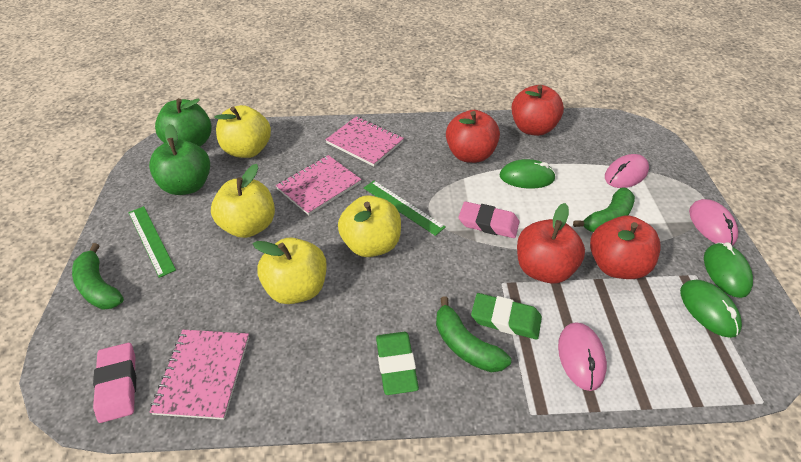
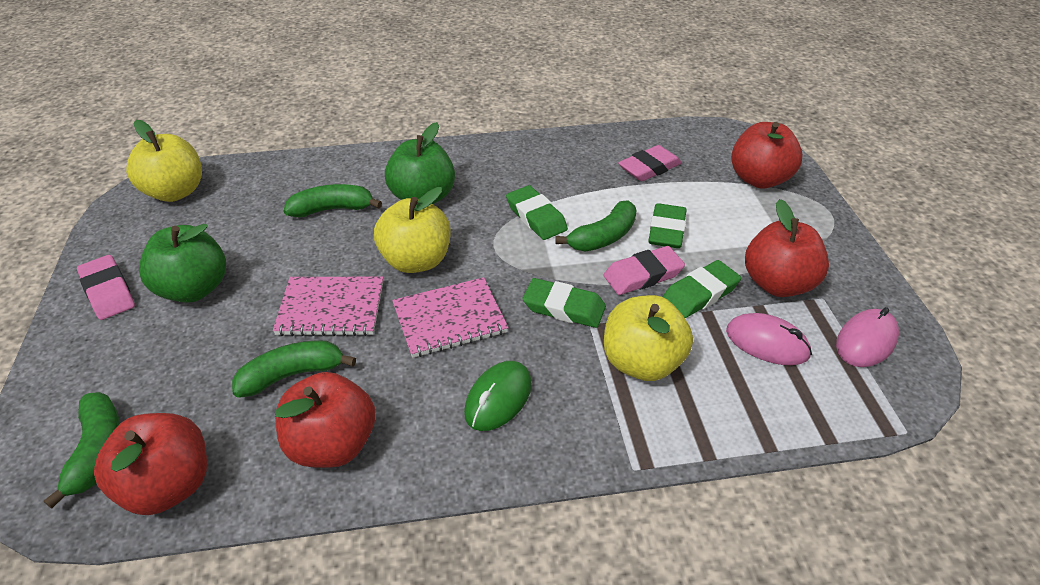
green banana: 3 -> 4
green eraser: 2 -> 4
green mouse: 3 -> 1
green ruler: 2 -> 0
pink eraser: 2 -> 3
pink mouse: 3 -> 2
pink notebook: 3 -> 2
yellow apple: 4 -> 3

